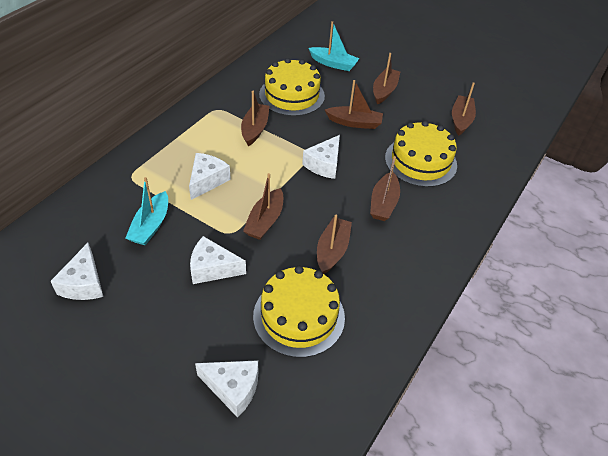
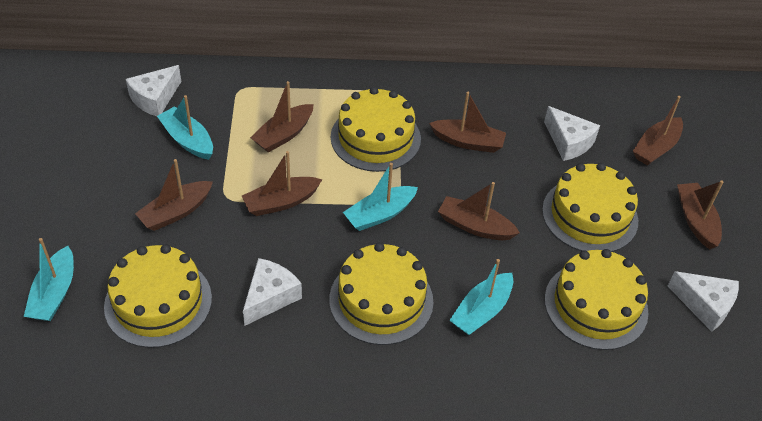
turquoise boat: 2 -> 4
white cheese: 5 -> 4
yellow cake: 3 -> 5

